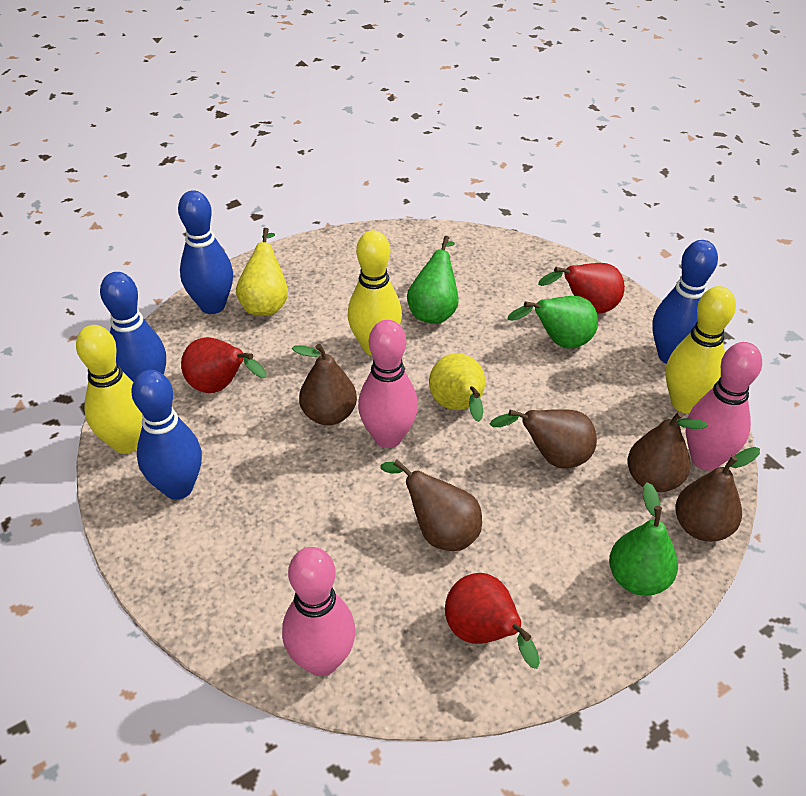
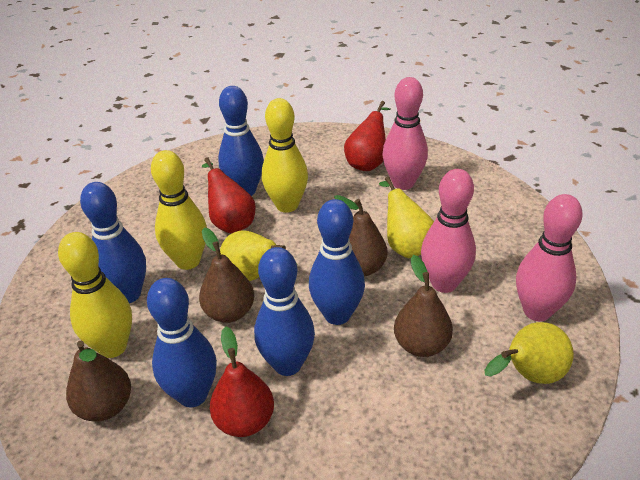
blue bowling pin: 4 -> 5
brown pear: 5 -> 4
green pear: 3 -> 0
yellow pear: 2 -> 3

